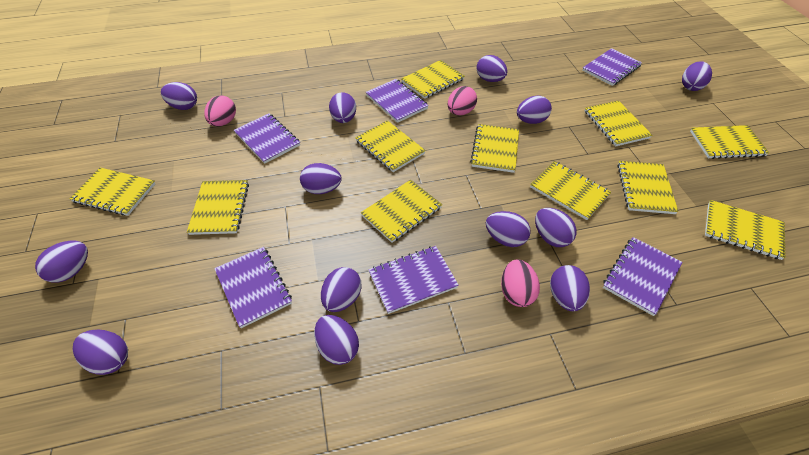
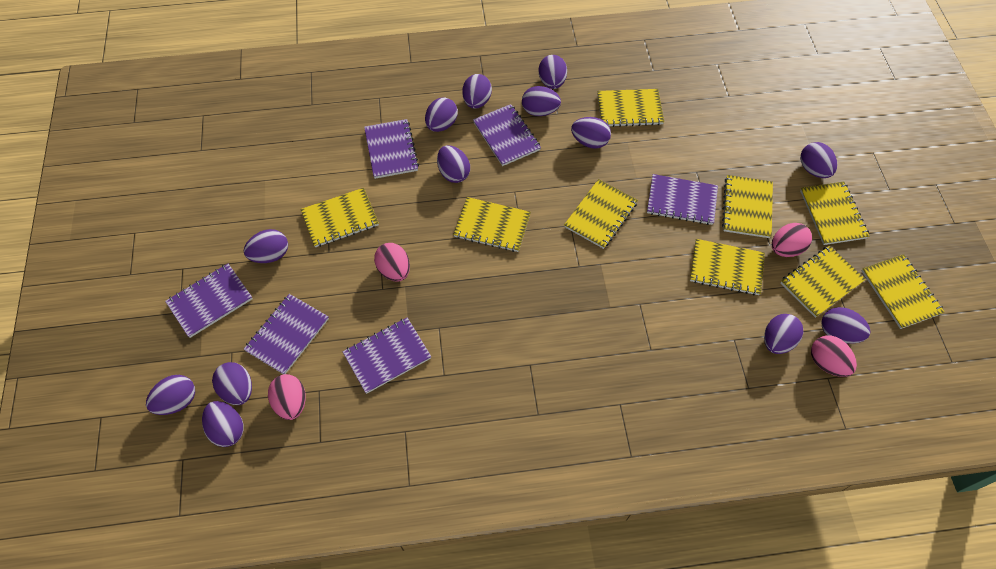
pink egg: 3 -> 4
yellow notebook: 11 -> 9

